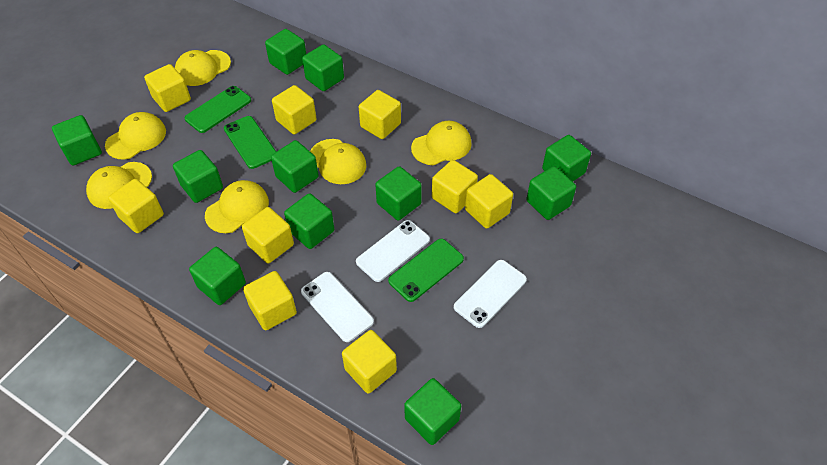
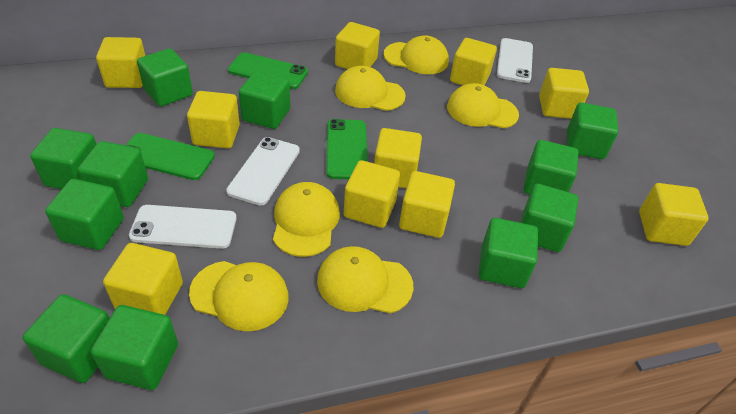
yellow cube: 9 -> 10

